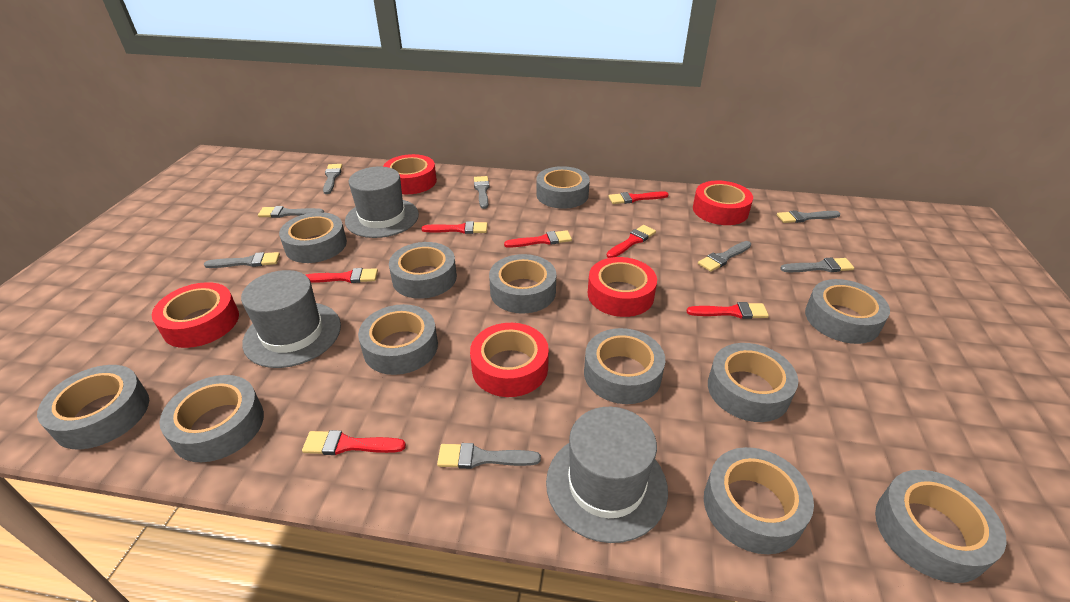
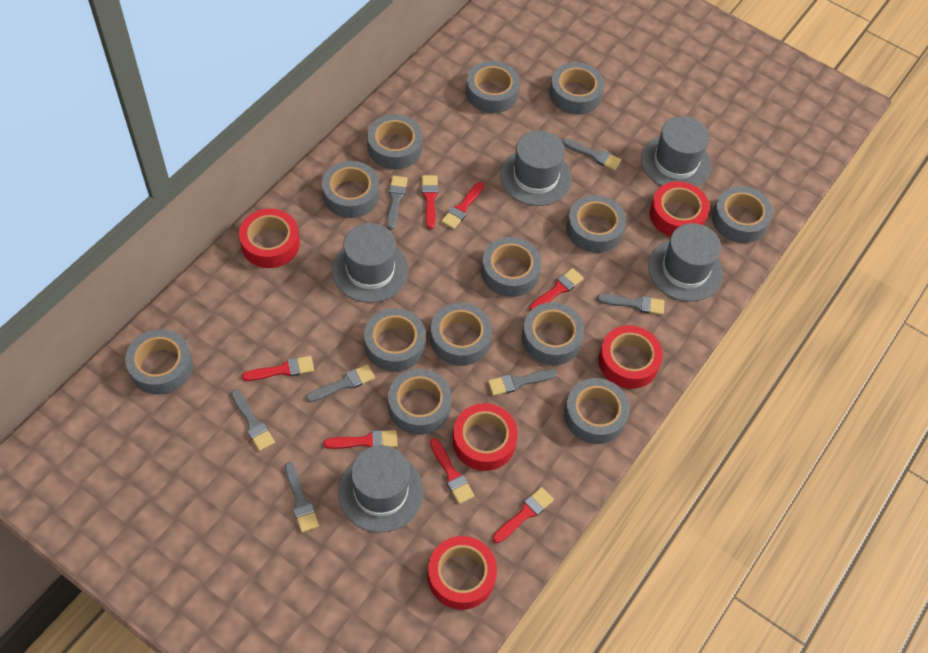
grey brush: 8 -> 7
grey hat: 3 -> 5
grey tape: 12 -> 13

